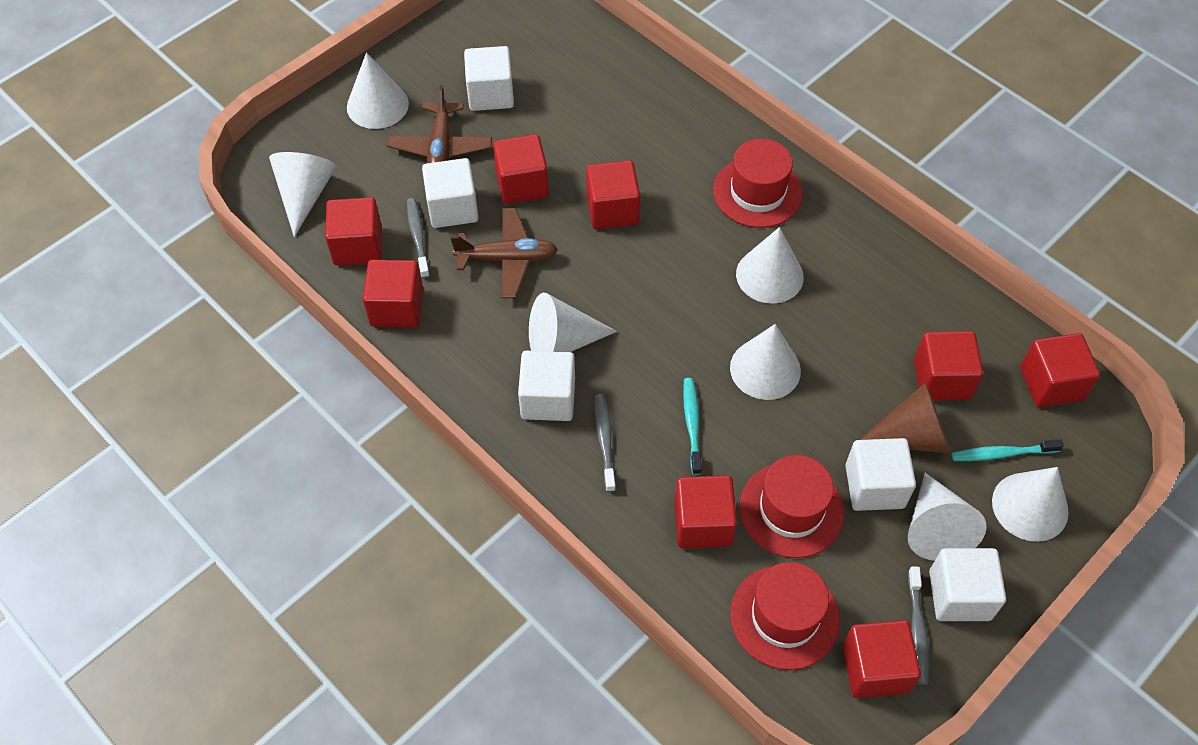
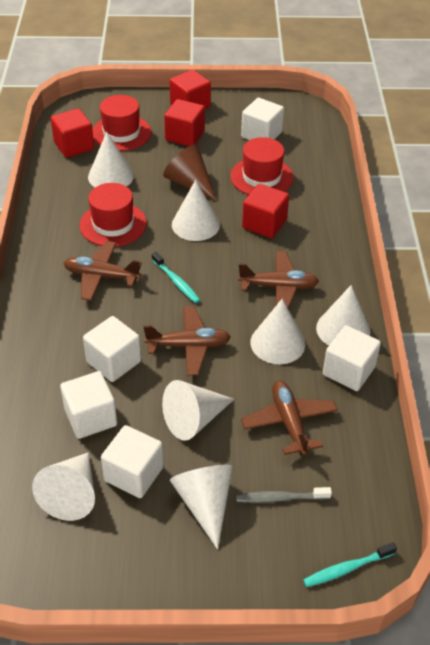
brown plane: 2 -> 4
grey toothbrush: 3 -> 1
red cube: 8 -> 4

